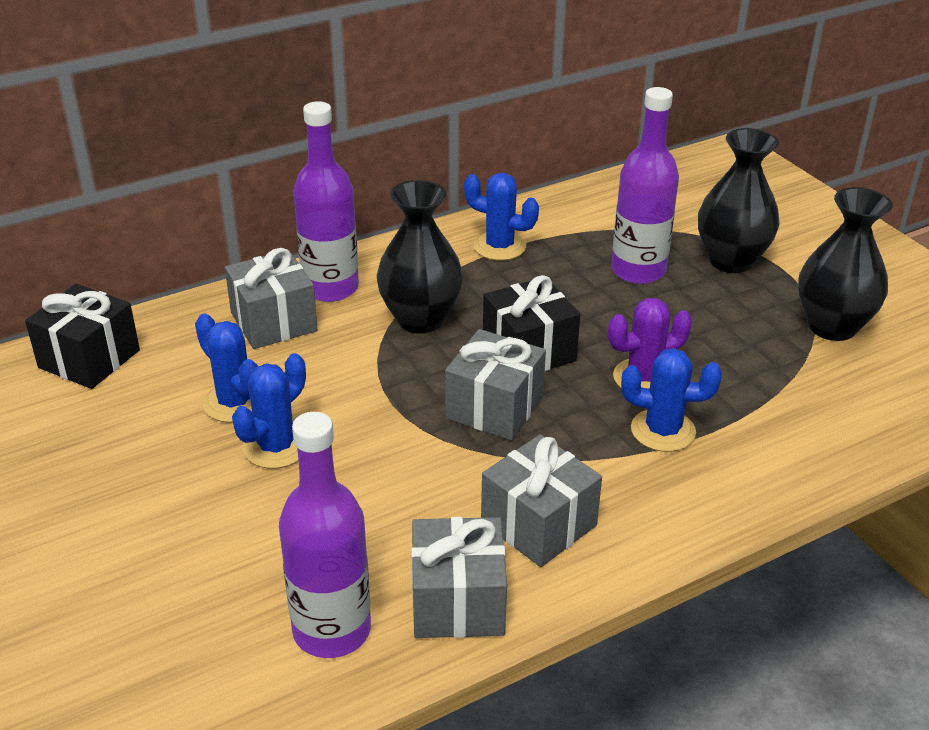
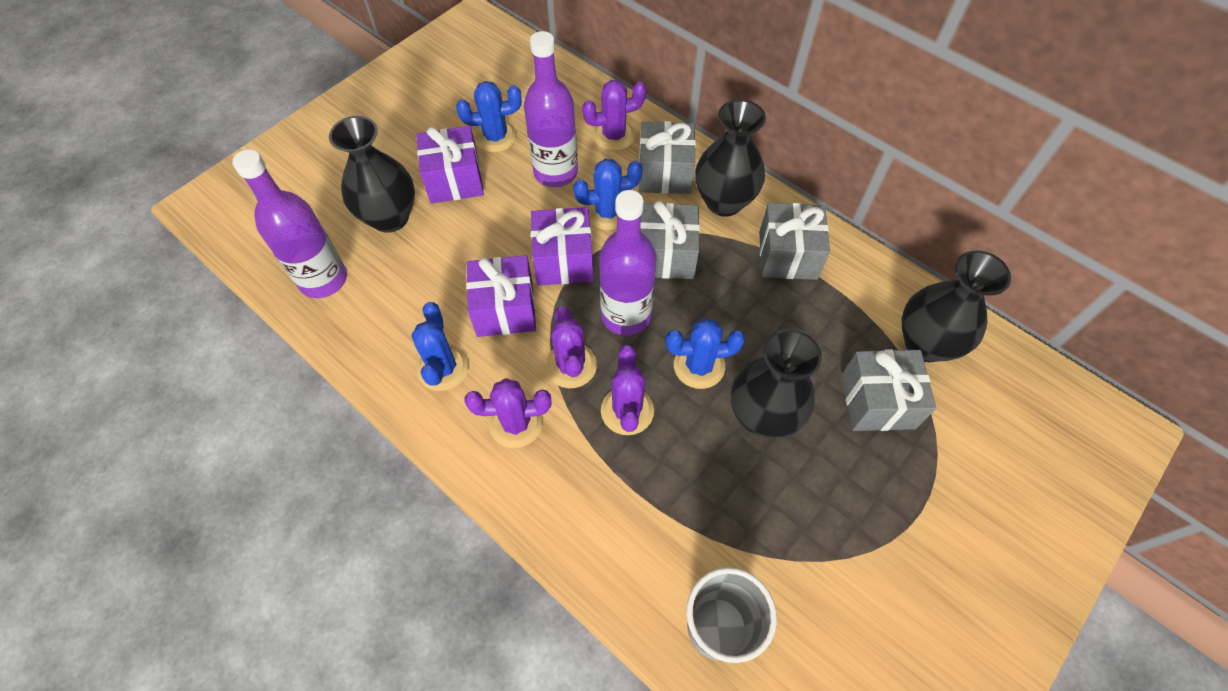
black gift: 2 -> 0
black vase: 3 -> 4
grey cup: 0 -> 1
purple cactus: 1 -> 4
purple gift: 0 -> 3

